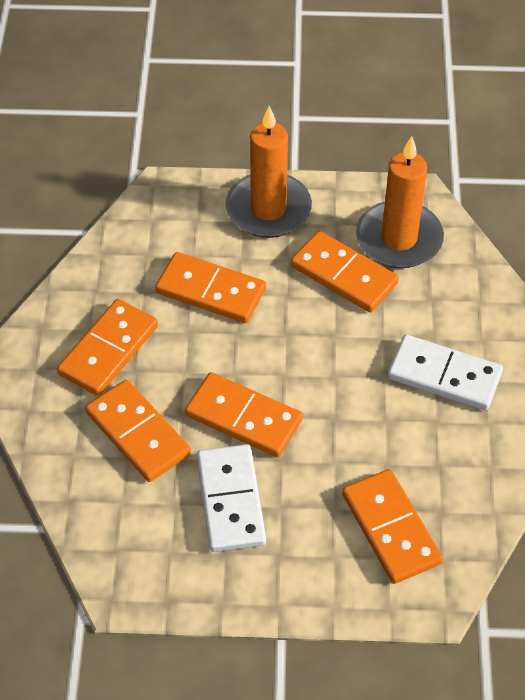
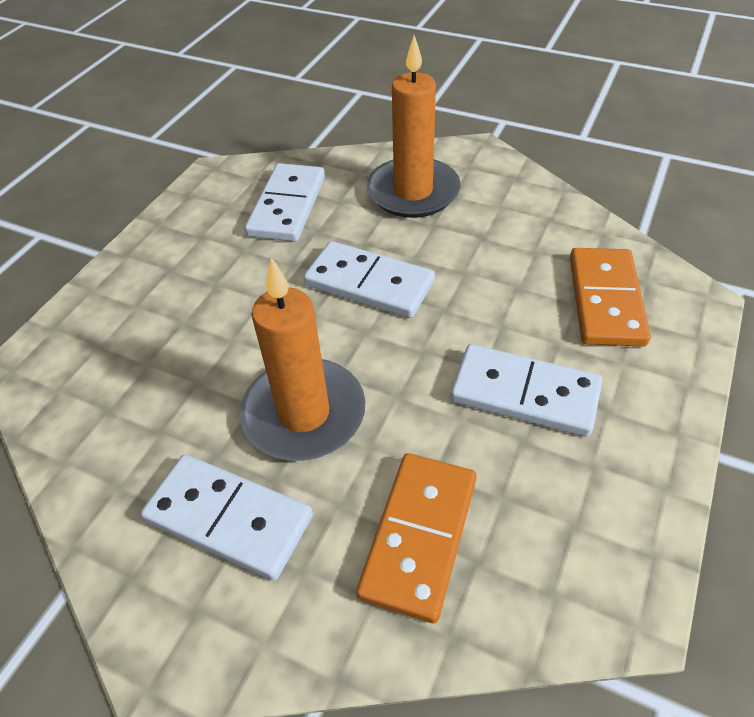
orange domino: 6 -> 2
white domino: 2 -> 4

